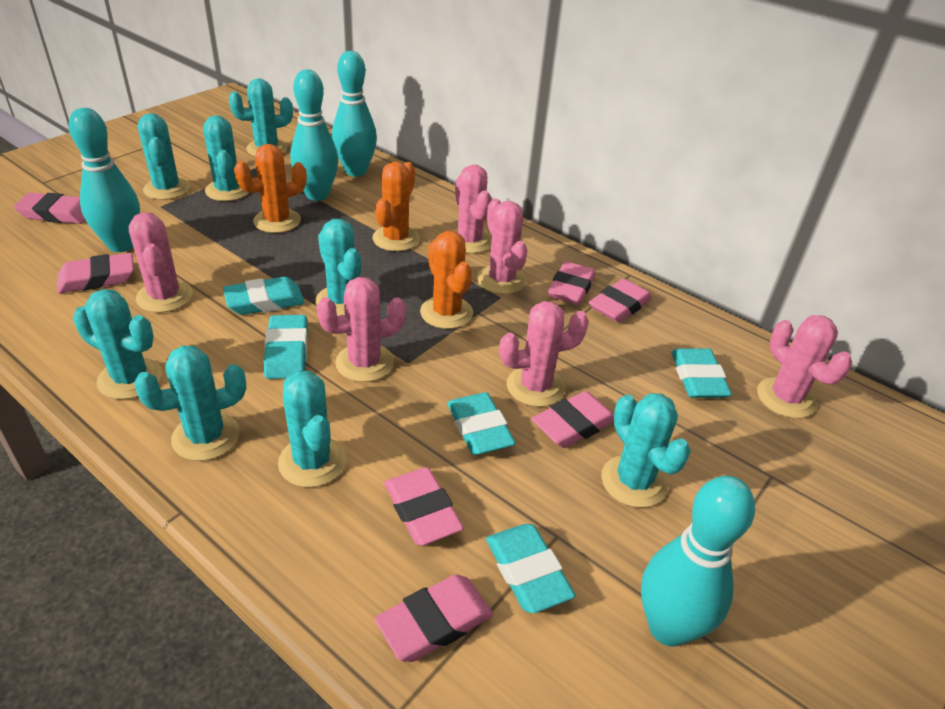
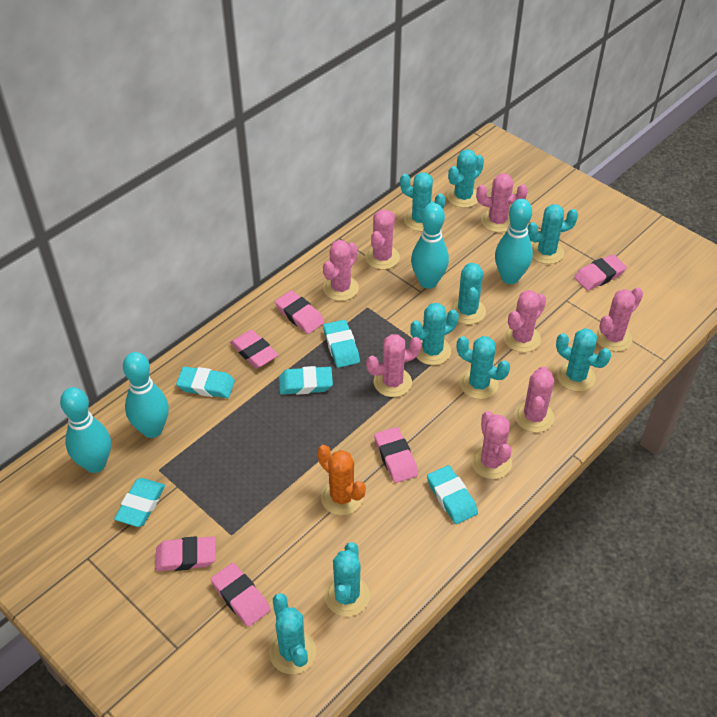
orange cactus: 3 -> 1
pink cactus: 6 -> 8
pink eraser: 7 -> 6
turquoise cactus: 8 -> 9

